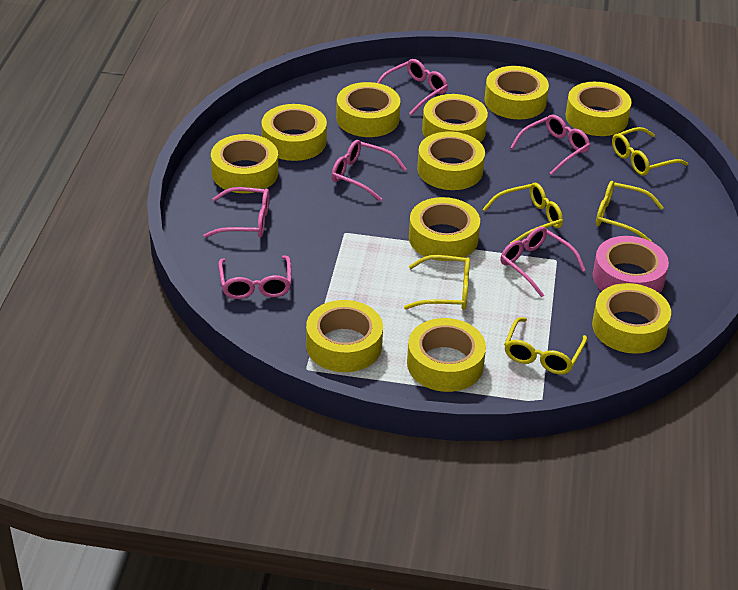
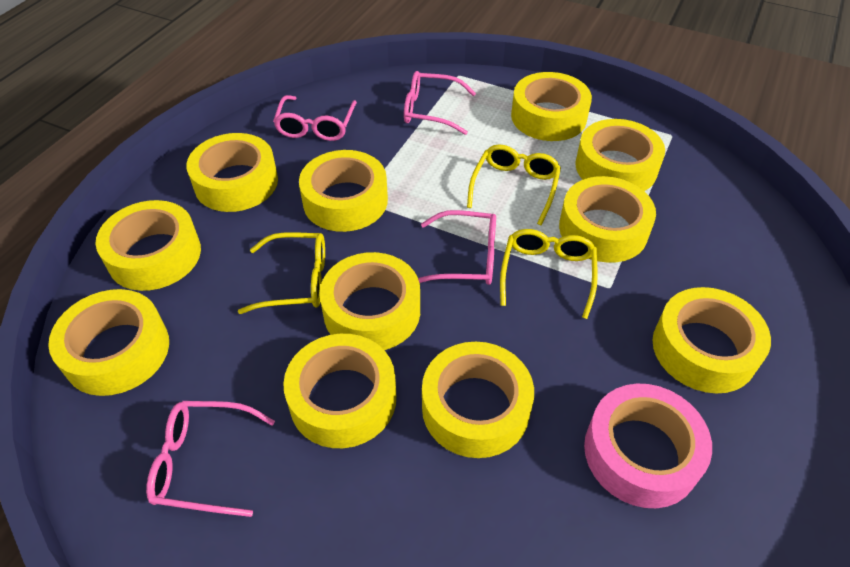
pink glasses: 6 -> 4
yellow glasses: 5 -> 3

